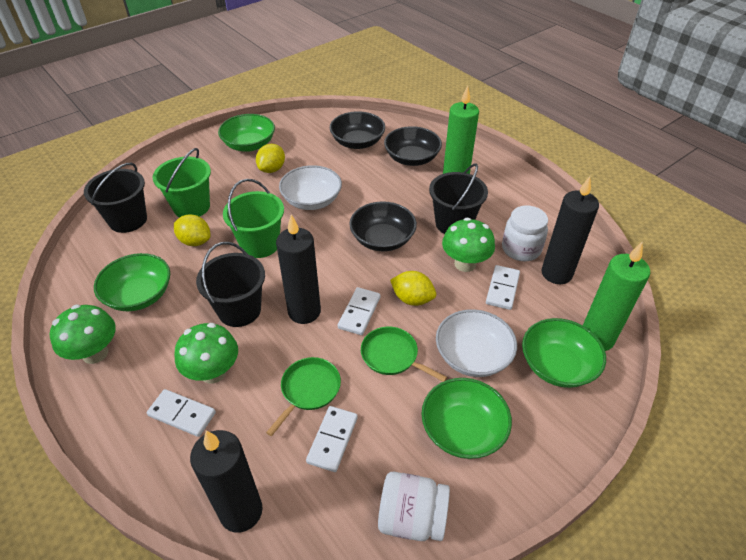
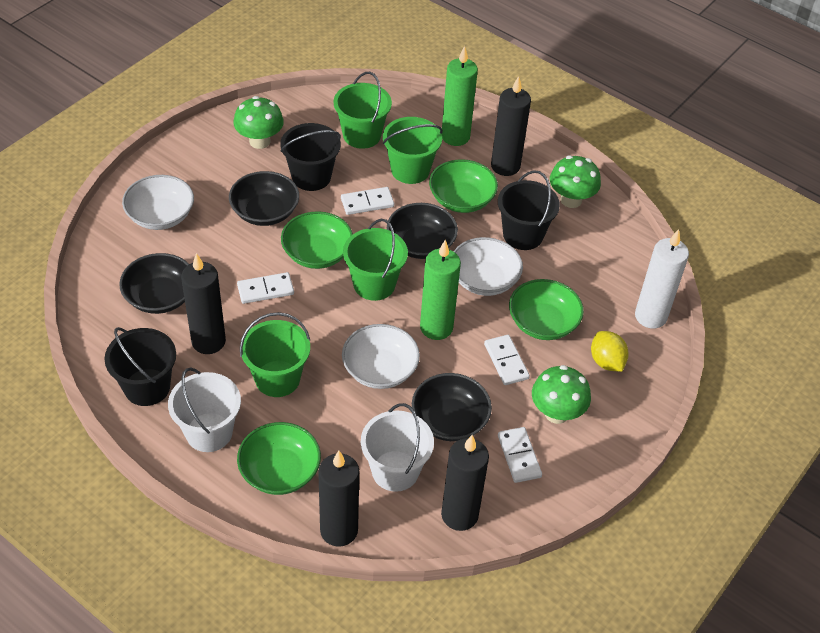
black bowl: 3 -> 4
black candle: 3 -> 4
green bucket: 2 -> 4
green pan: 2 -> 0
white bowl: 2 -> 3
white bucket: 0 -> 2
white candle: 0 -> 1
white jar: 2 -> 0
yellow lemon: 3 -> 1

